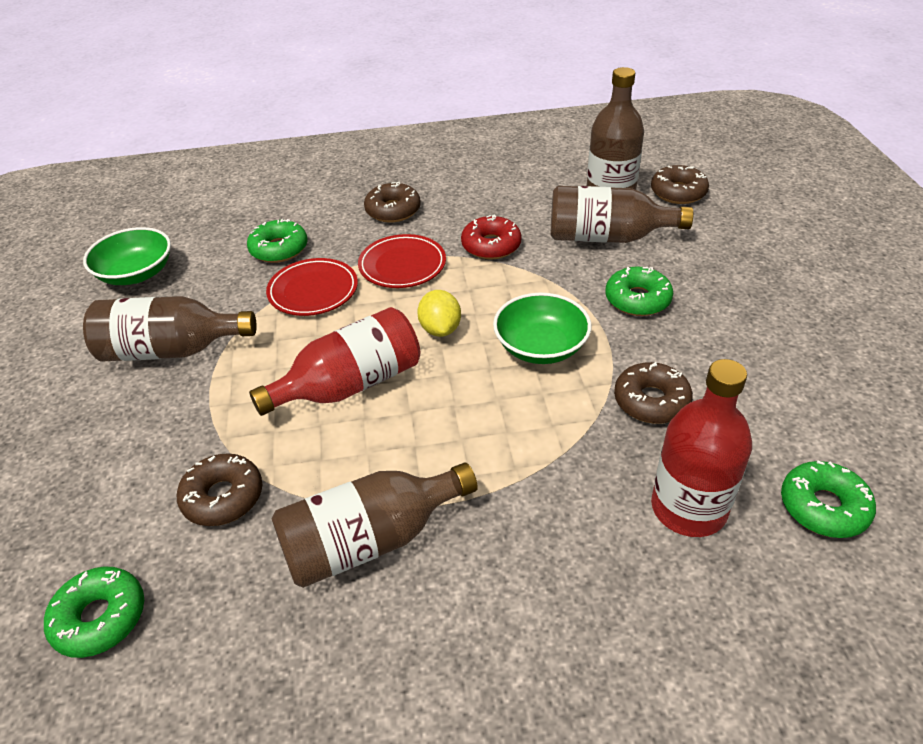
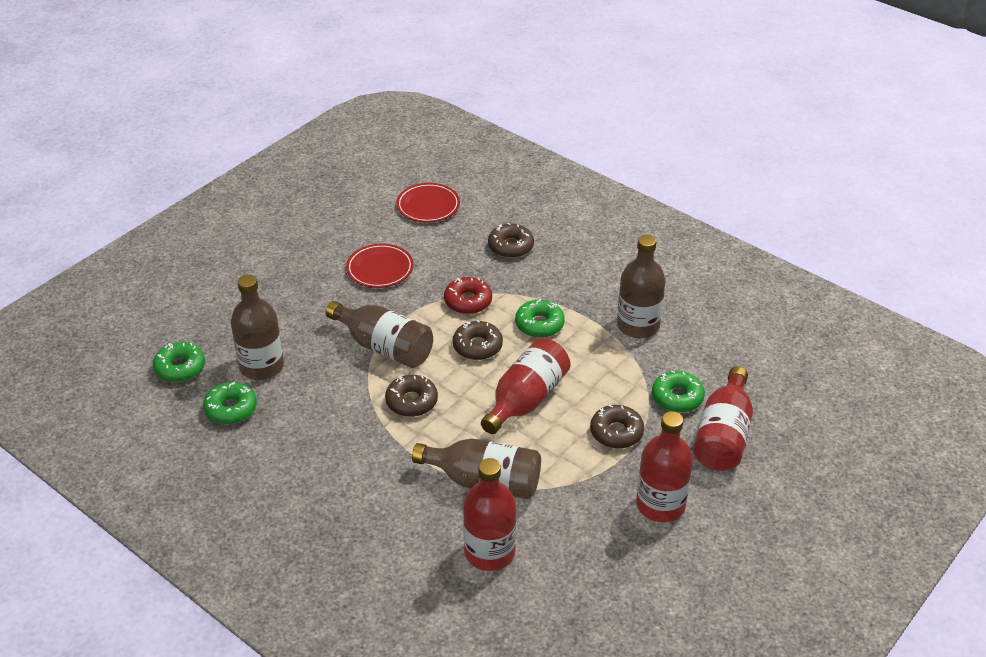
green bowl: 2 -> 0
red bottle: 2 -> 4
yellow lemon: 1 -> 0

